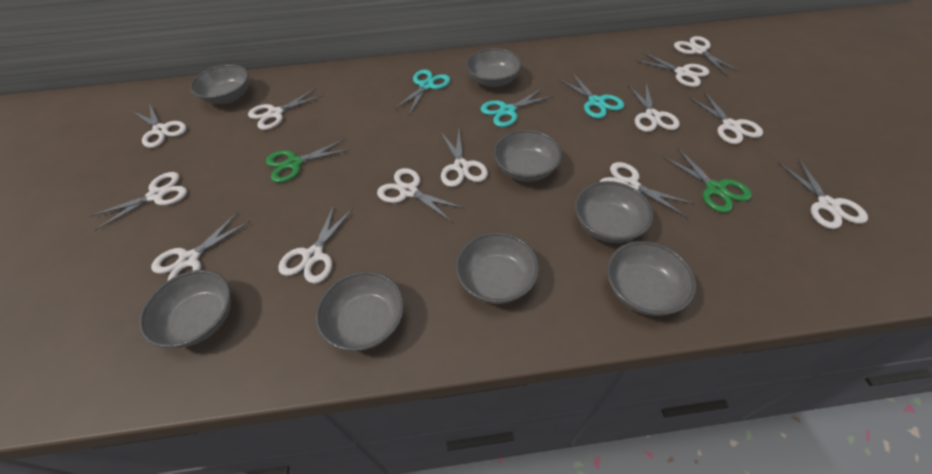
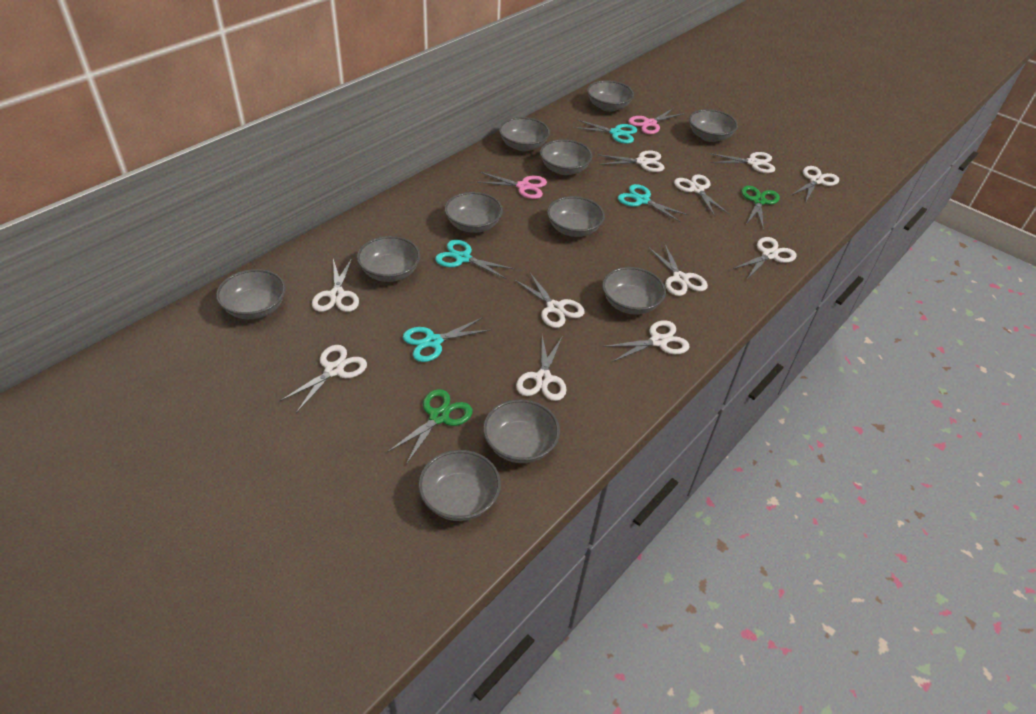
grey bowl: 8 -> 11
pink scissors: 0 -> 2
turquoise scissors: 3 -> 4
white scissors: 13 -> 11

